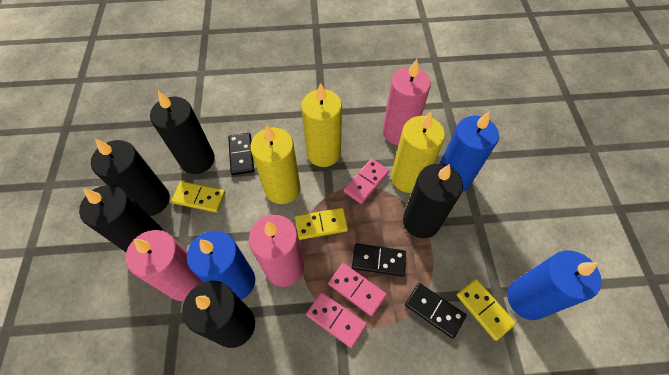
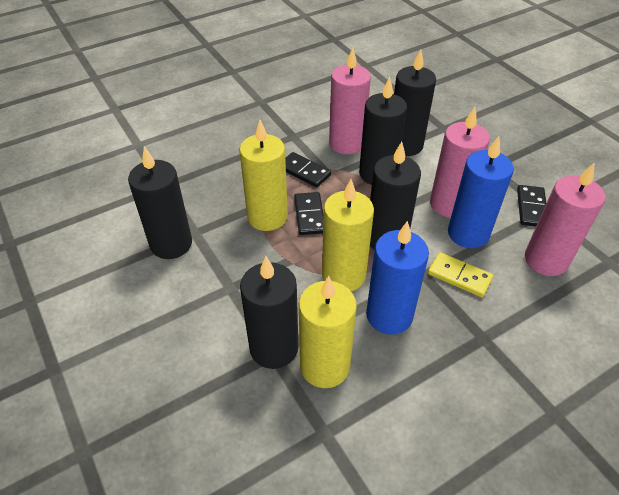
blue candle: 3 -> 2
pink domino: 3 -> 0
yellow domino: 3 -> 1

